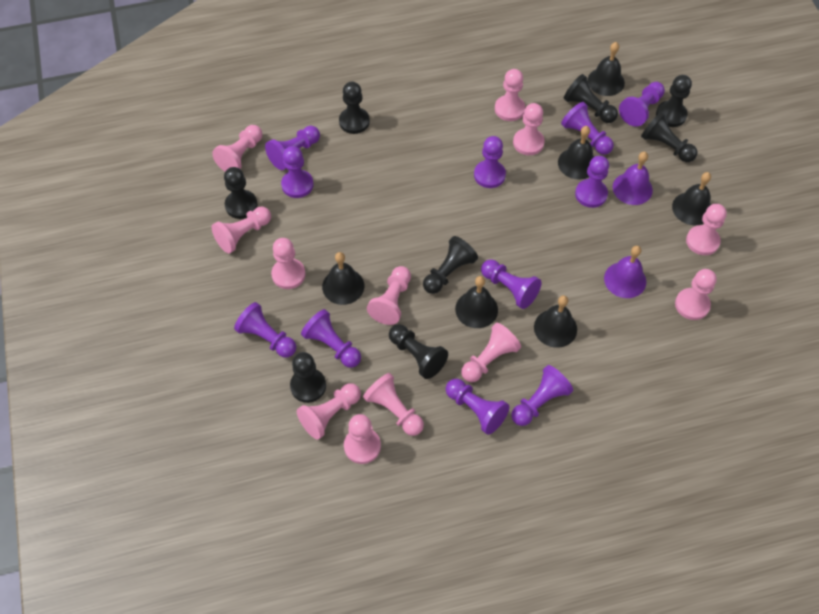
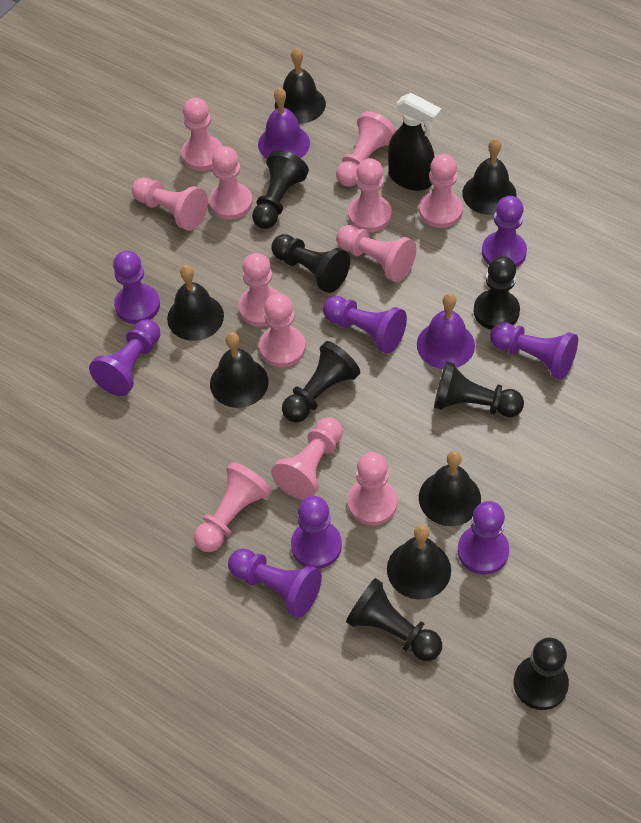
black pawn: 8 -> 7
black spray bottle: 0 -> 1
purple pawn: 11 -> 8

